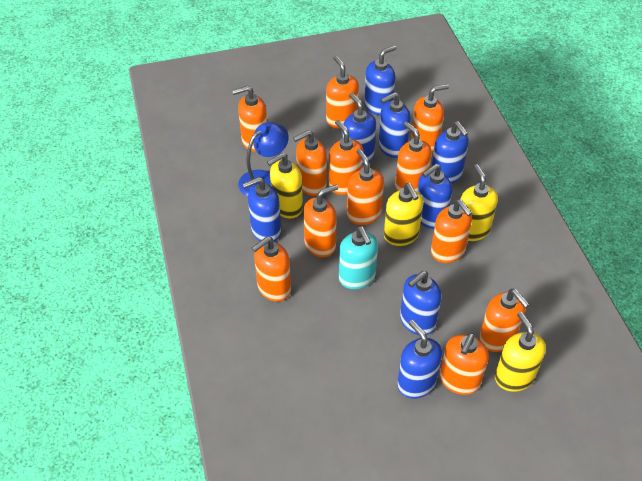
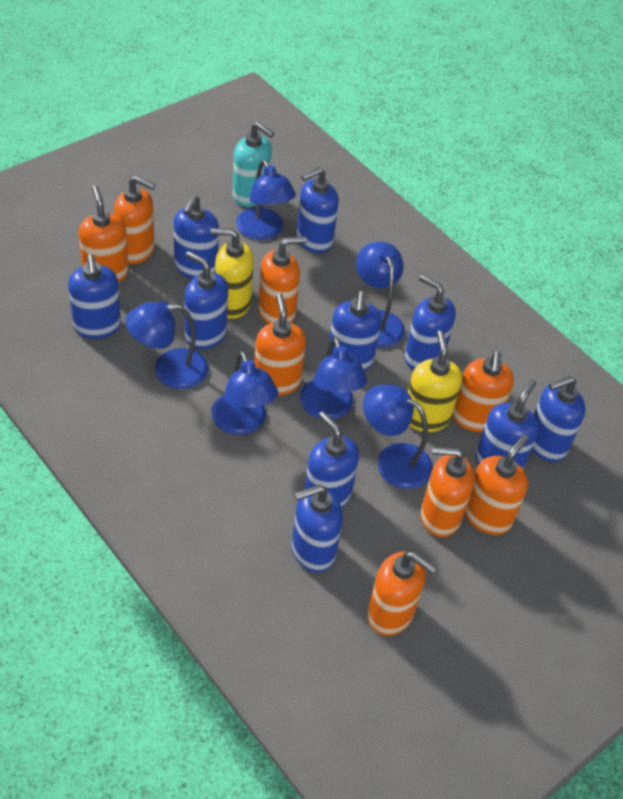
blue lamp: 1 -> 6
blue soap dispenser: 8 -> 10
orange soap dispenser: 12 -> 8
yellow soap dispenser: 4 -> 2

